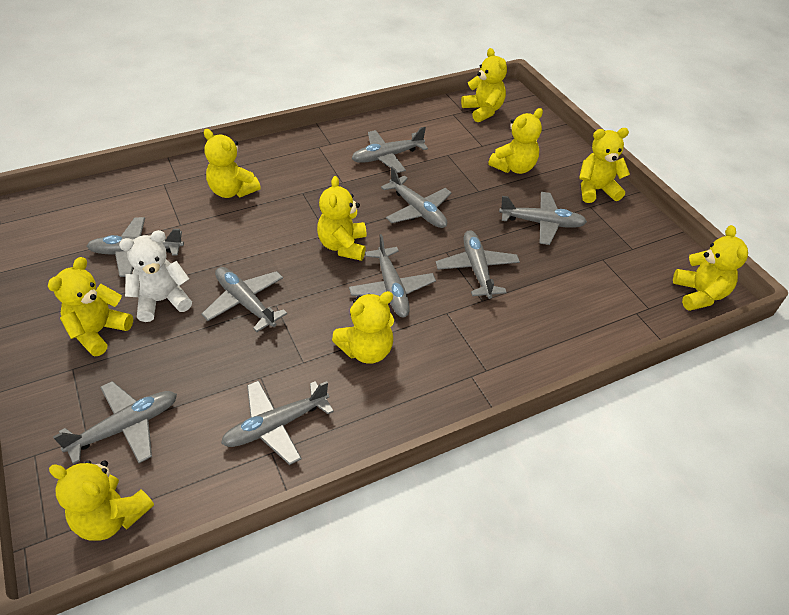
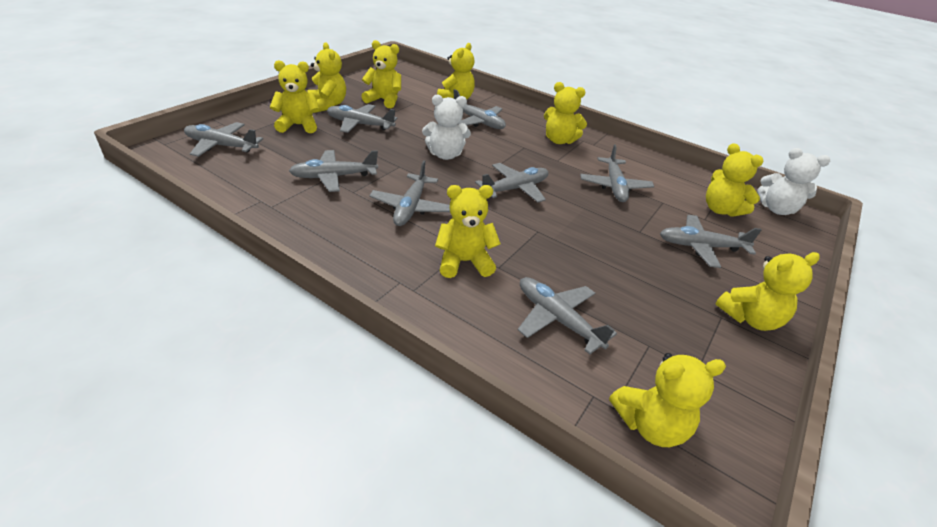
white teddy bear: 1 -> 2

